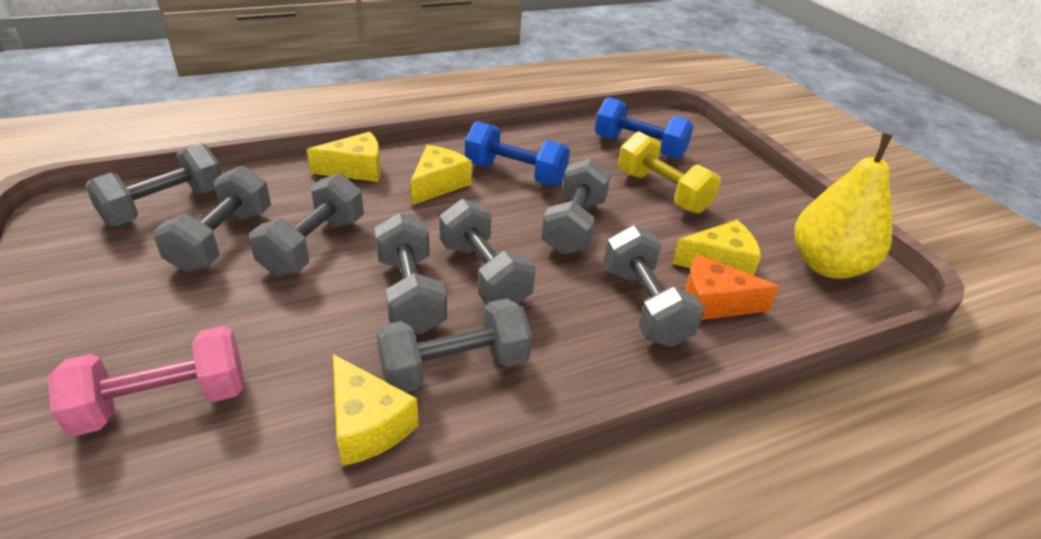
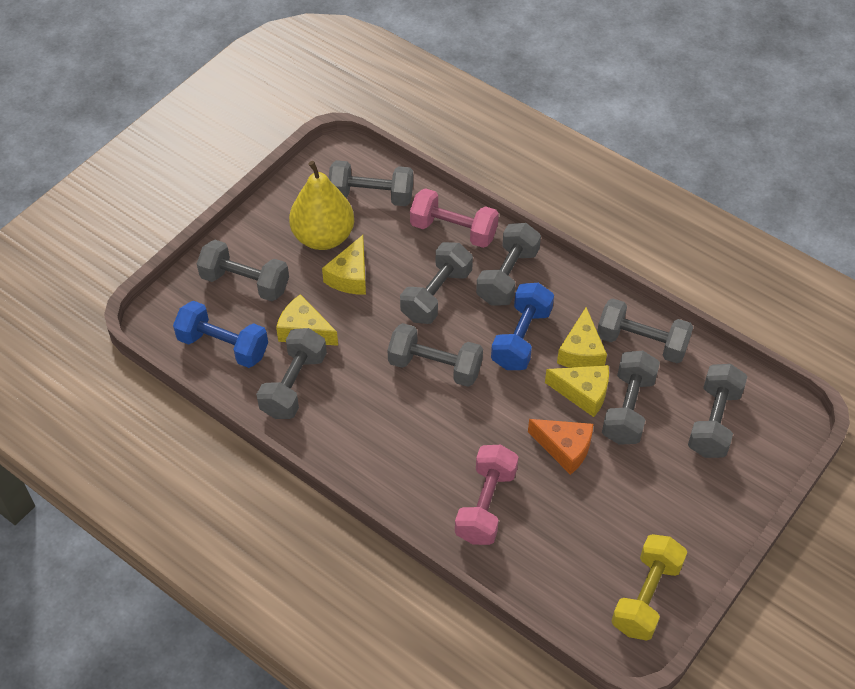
grey dumbbell: 8 -> 9
pink dumbbell: 1 -> 2

